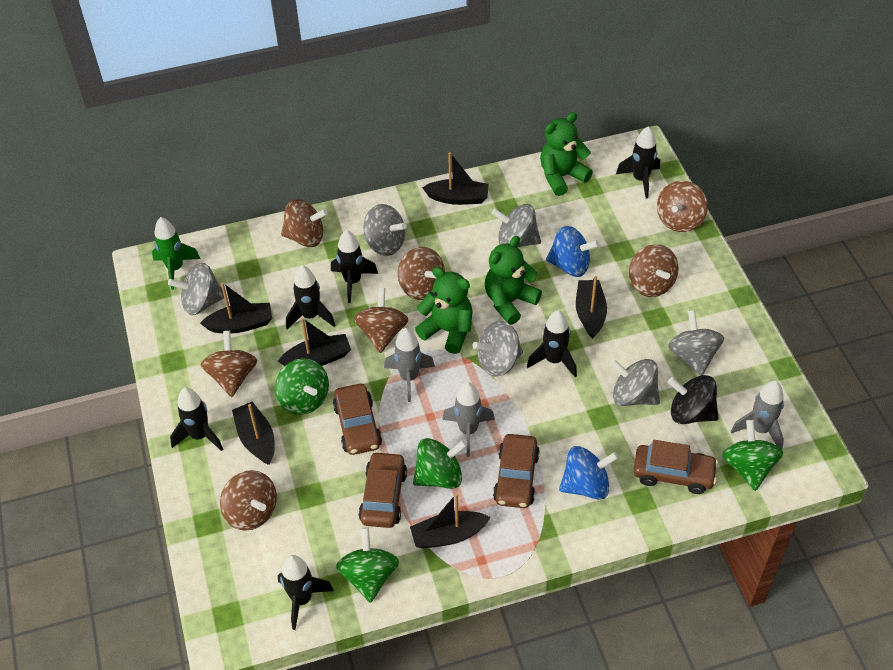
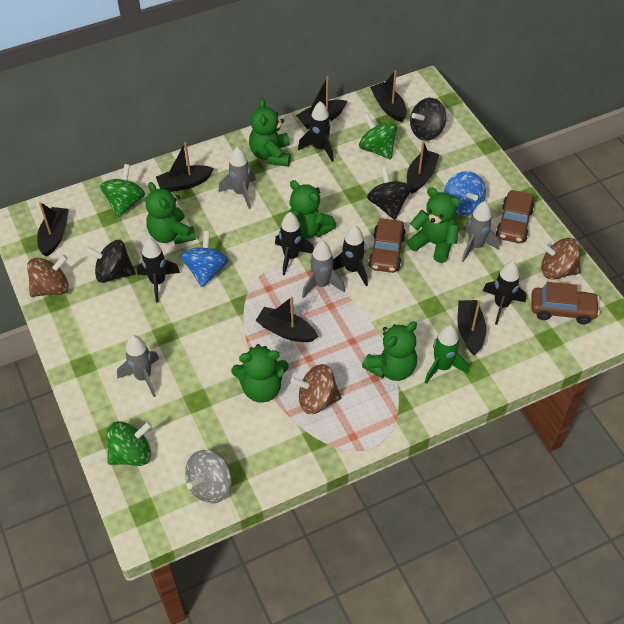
black boat: 6 -> 7
black rocket: 6 -> 5
black spinning top: 1 -> 3
brown car: 4 -> 3
brown spinning top: 7 -> 3
green spinning top: 4 -> 3
green teddy bear: 3 -> 6
grey rocket: 3 -> 4
grey spinning top: 6 -> 1

